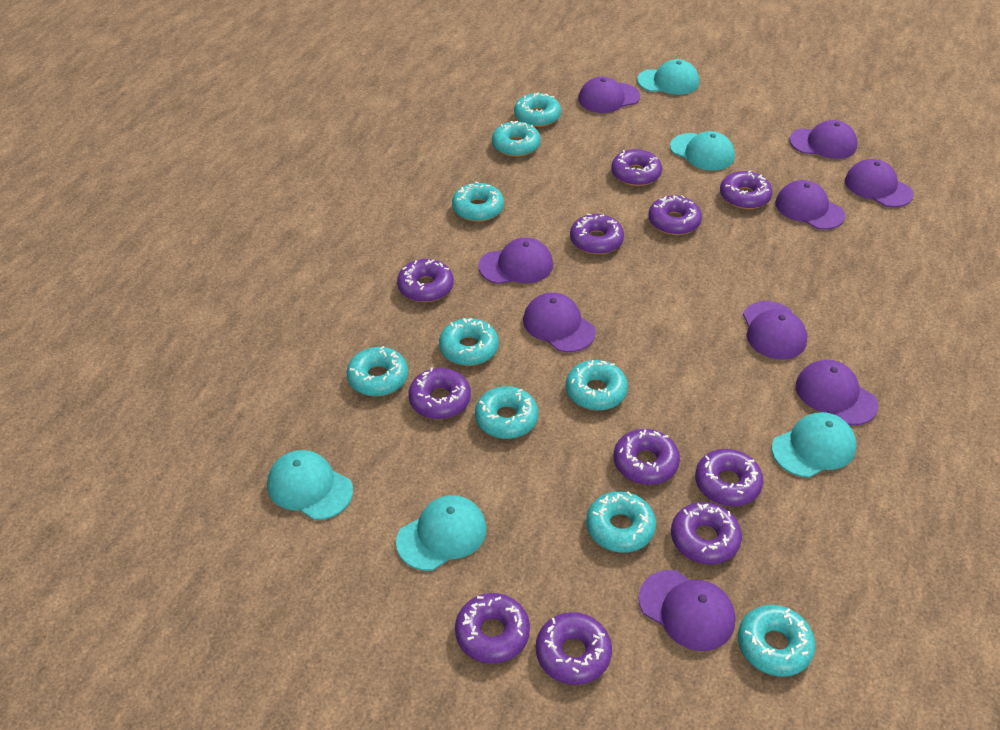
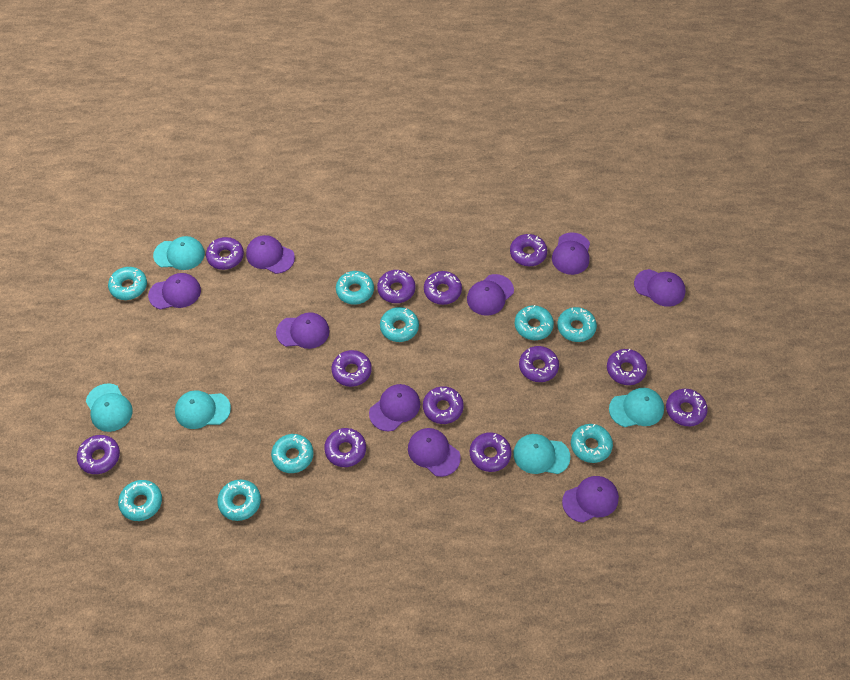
purple donut: 11 -> 12

